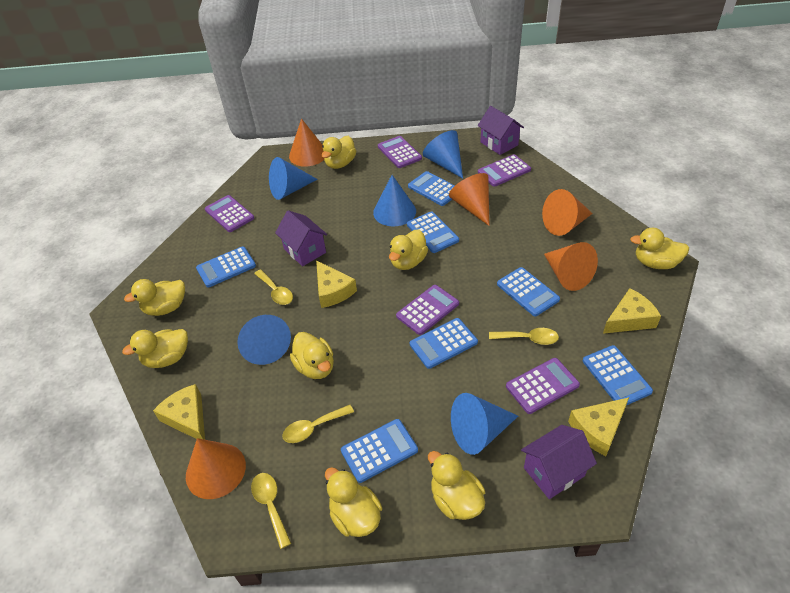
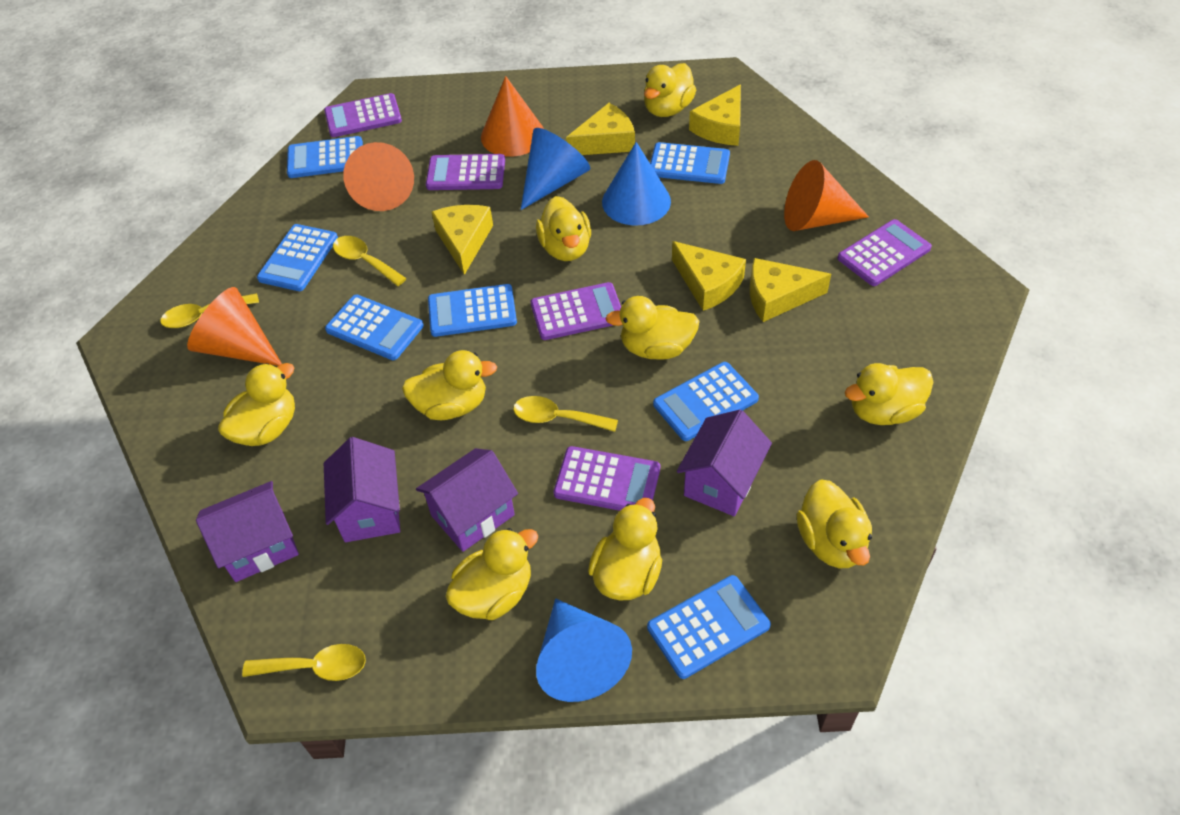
blue cone: 5 -> 3
orange cone: 5 -> 4
purple house: 3 -> 4
yellow cheese: 4 -> 5
yellow duck: 8 -> 9

